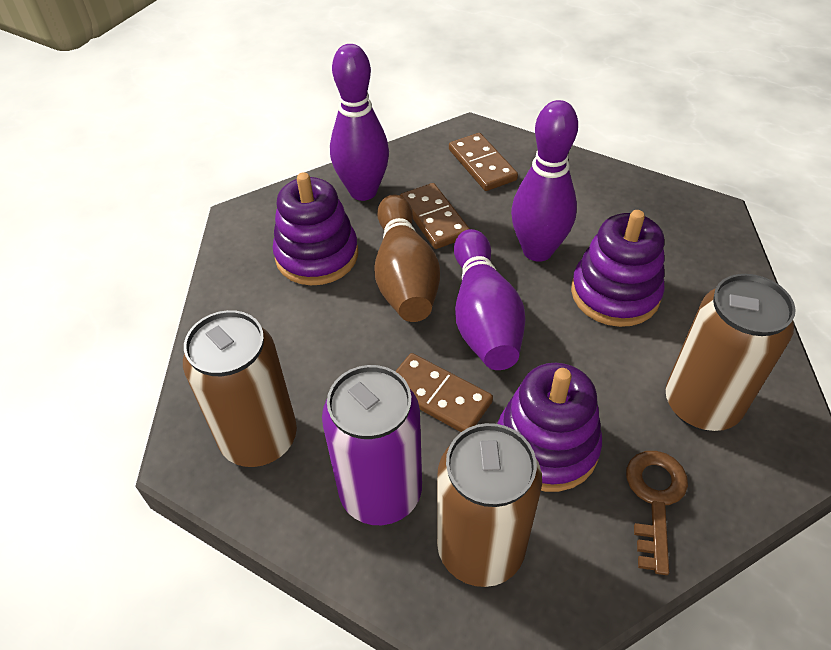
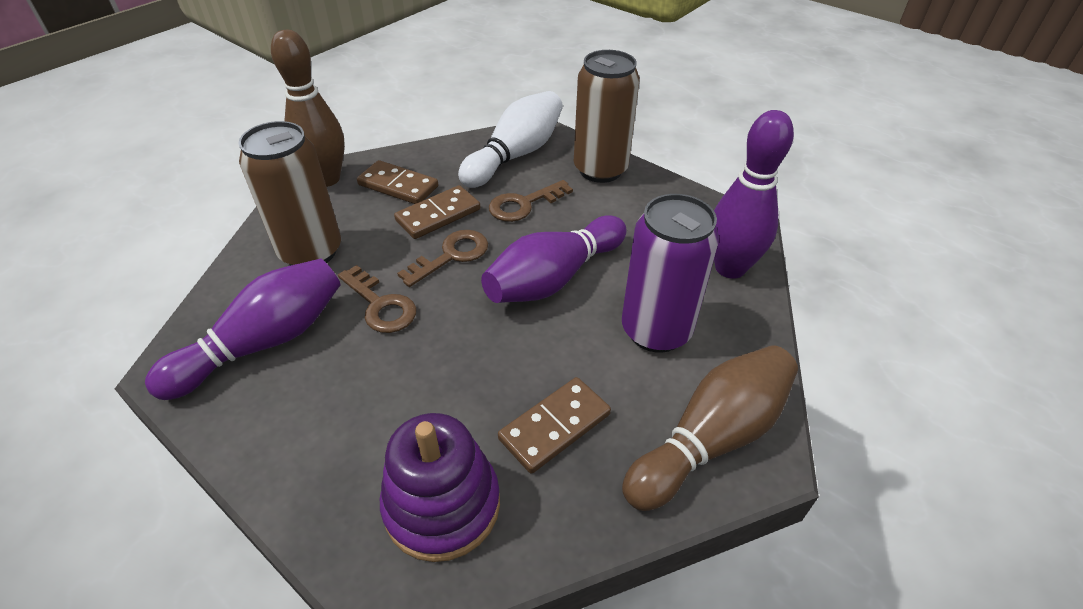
brown bowling pin: 1 -> 2
brown can: 3 -> 2
brown key: 1 -> 3
purple stacking toy: 3 -> 1
white bowling pin: 0 -> 1

